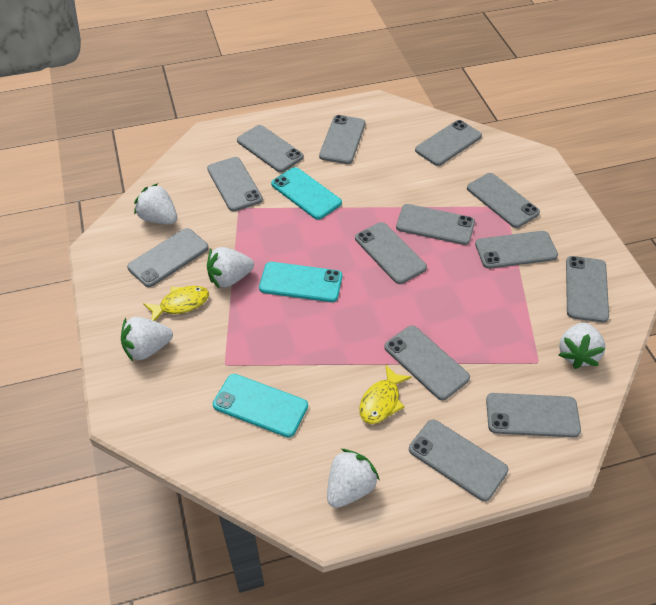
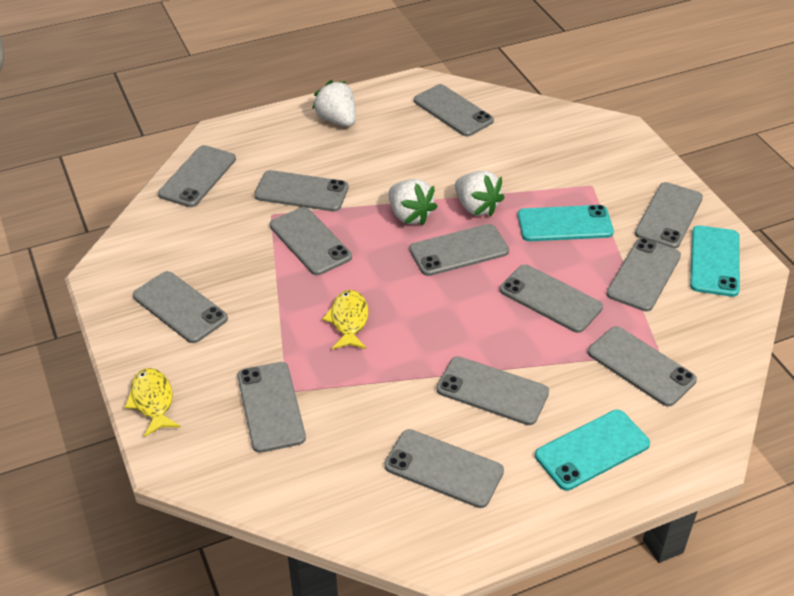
white strawberry: 5 -> 3

